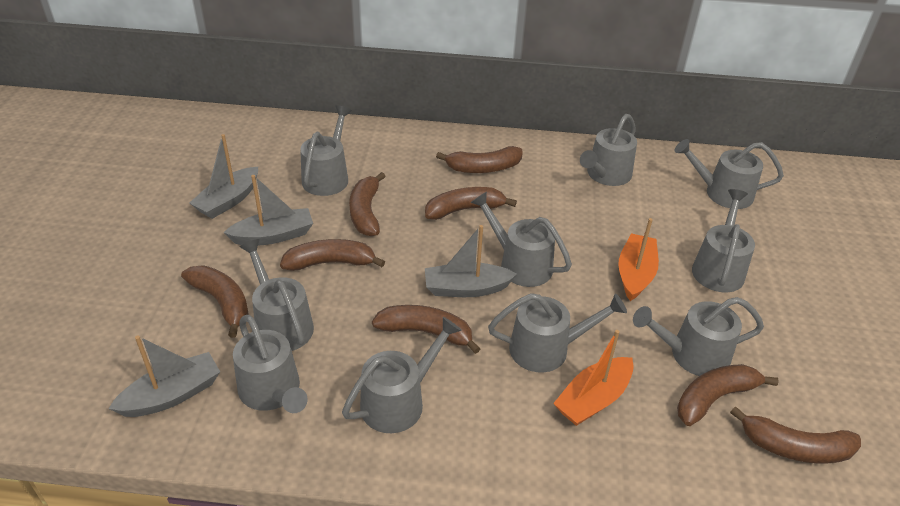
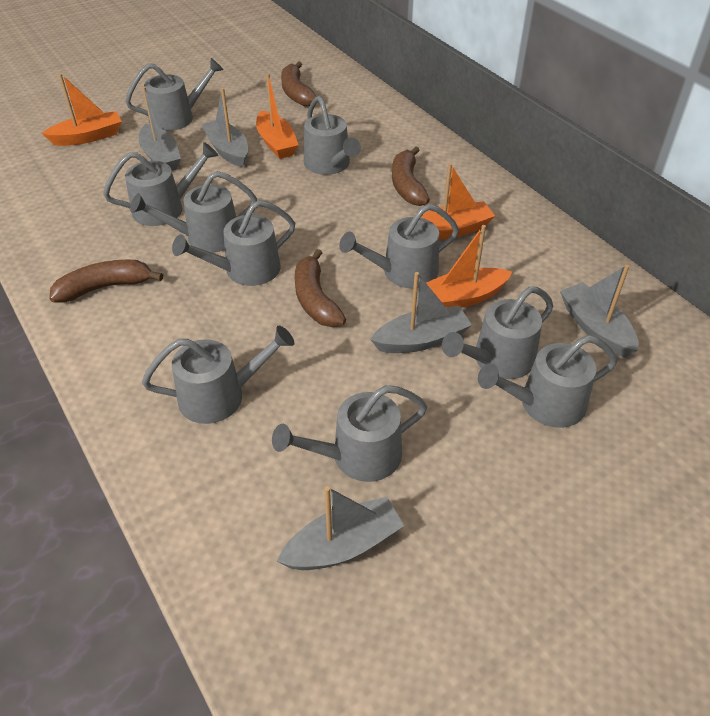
brown banana: 8 -> 4
grey boat: 4 -> 5
orange boat: 2 -> 4

